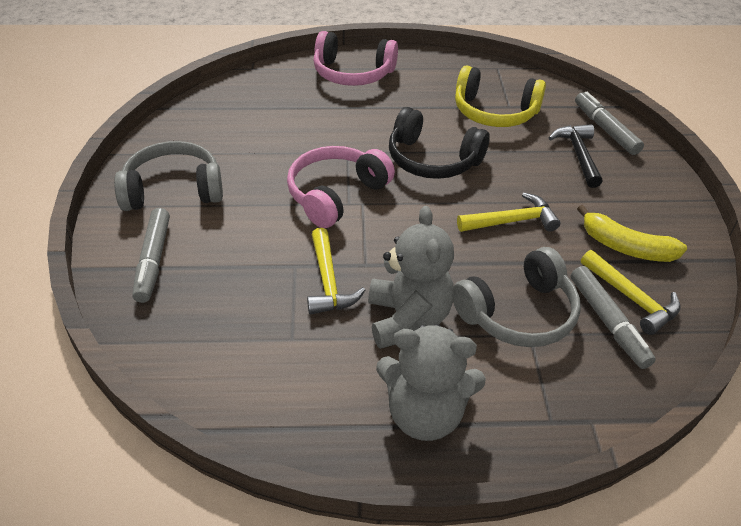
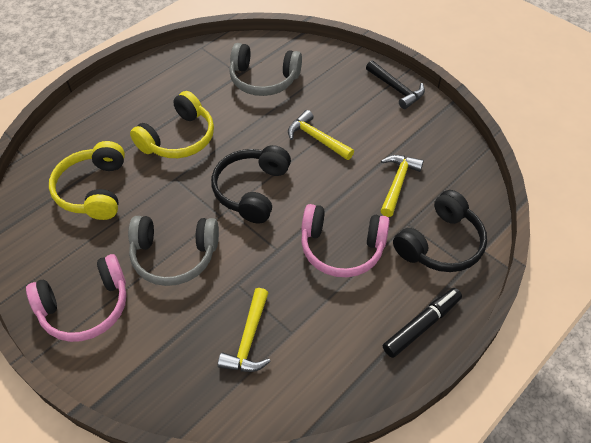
black headphones: 1 -> 2
black marker: 0 -> 1
grey marker: 3 -> 0
grey teddy bear: 2 -> 0
yellow banana: 1 -> 0
yellow headphones: 1 -> 2

